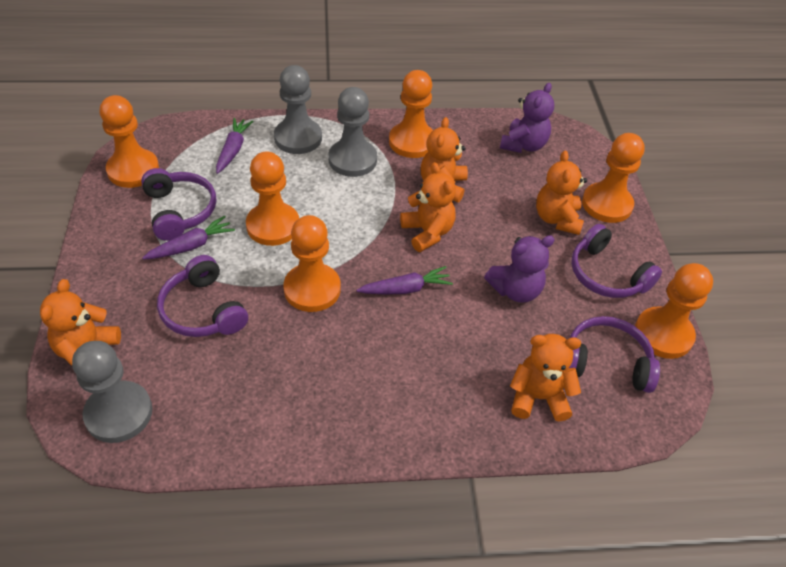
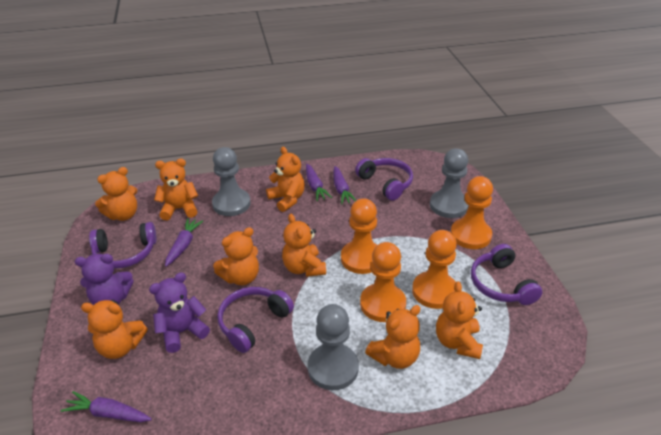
orange pawn: 6 -> 4
orange teddy bear: 5 -> 8
purple carrot: 3 -> 4

